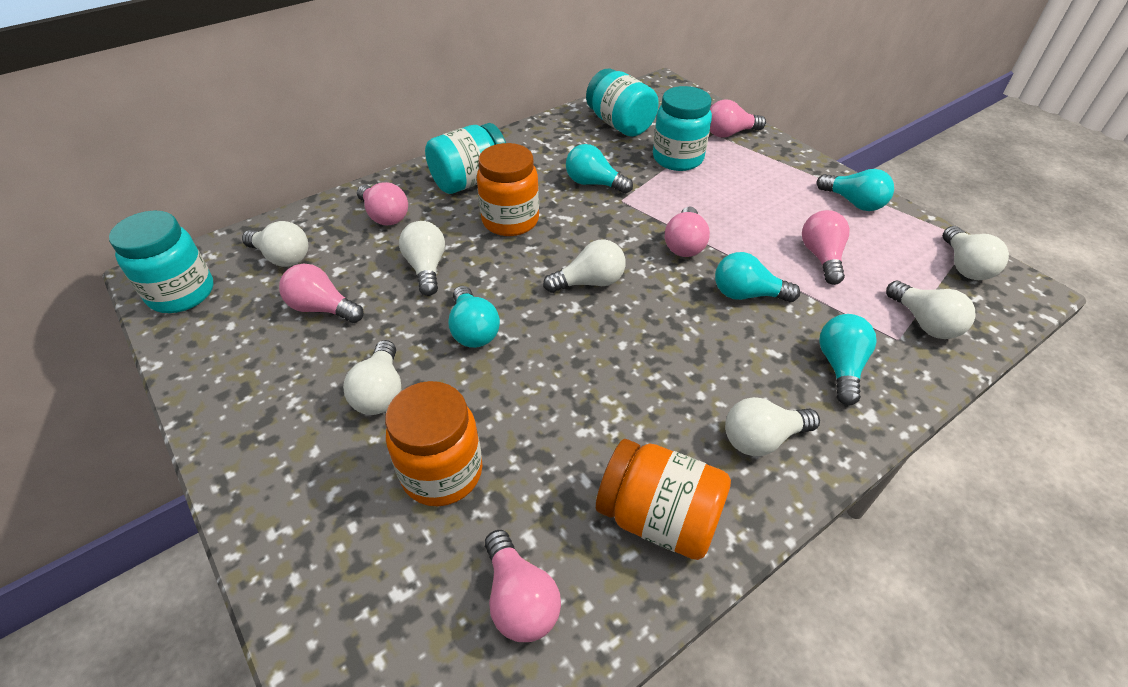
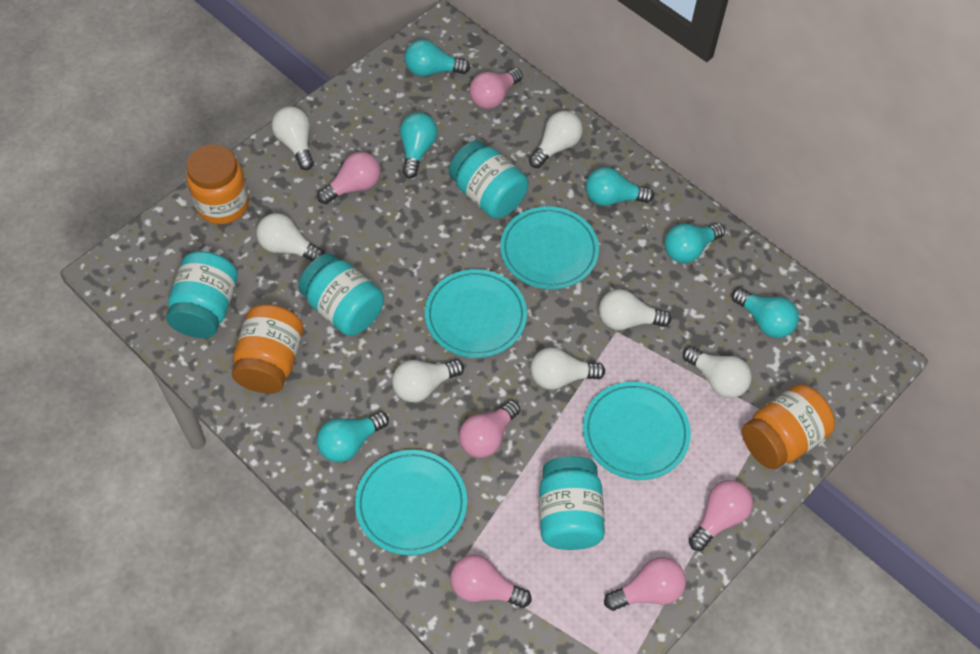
turquoise light bulb: 5 -> 6
turquoise plate: 0 -> 4

